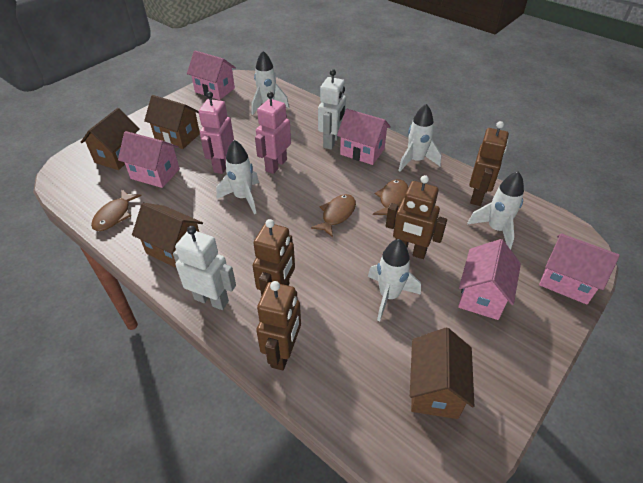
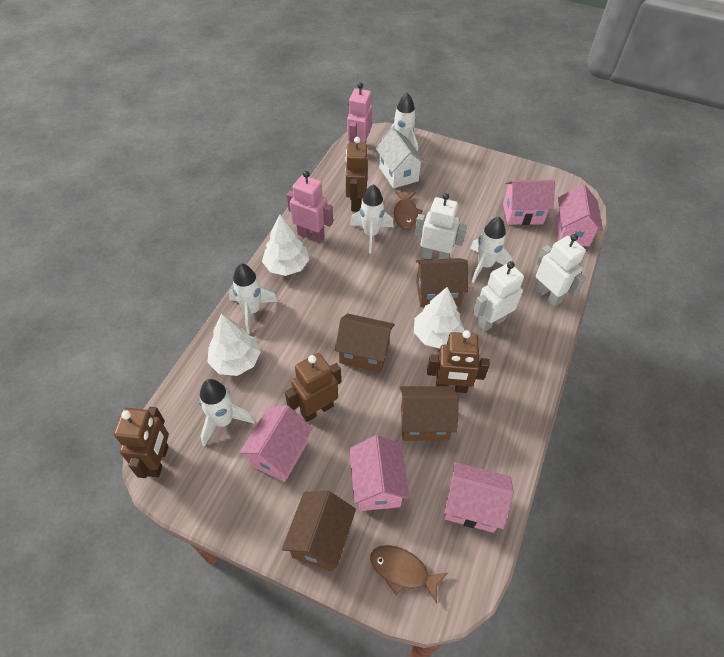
brown fish: 3 -> 2
white house: 0 -> 1
white robot: 2 -> 3
white tree: 0 -> 3

